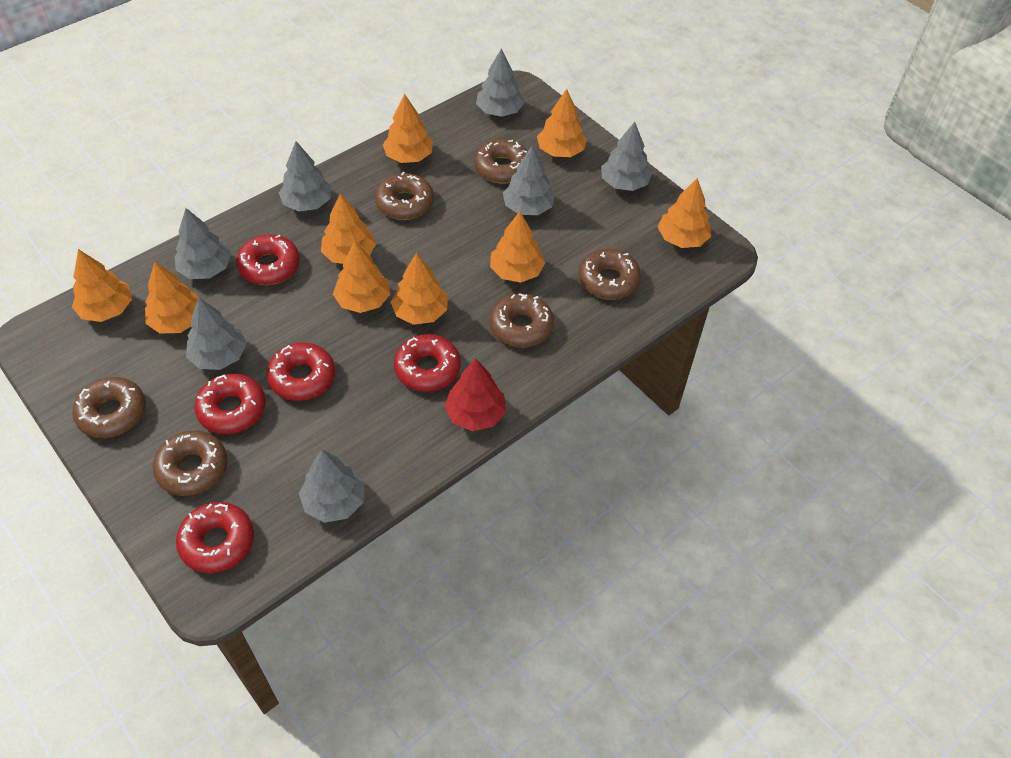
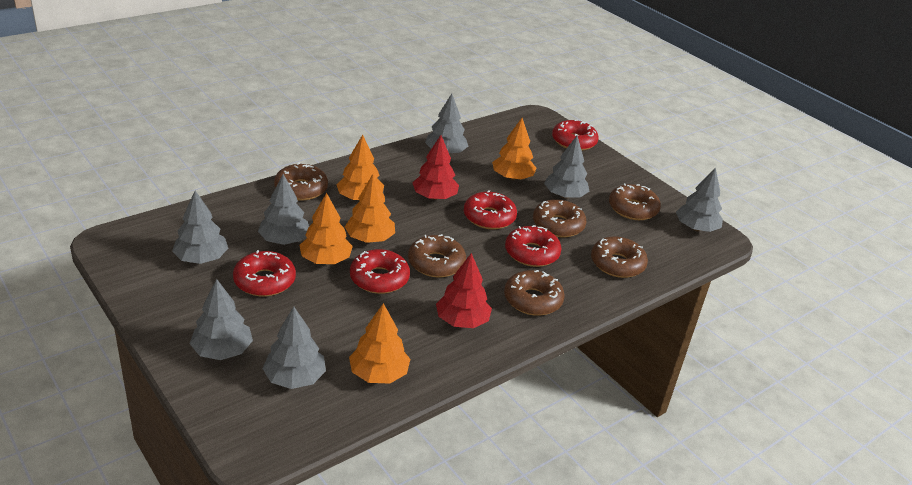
orange tree: 9 -> 5
red tree: 1 -> 2

